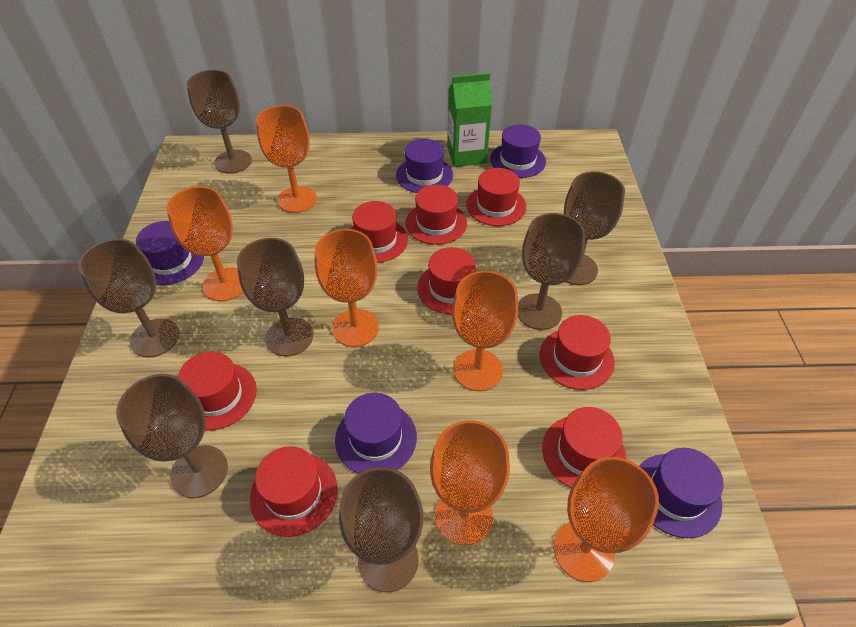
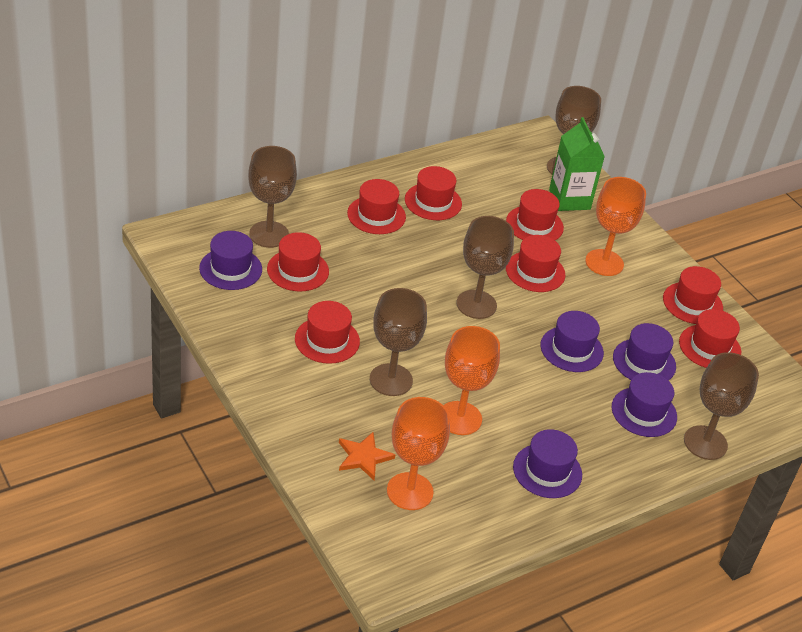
brown goblet: 7 -> 5
orange goblet: 6 -> 3
orange star: 0 -> 1

